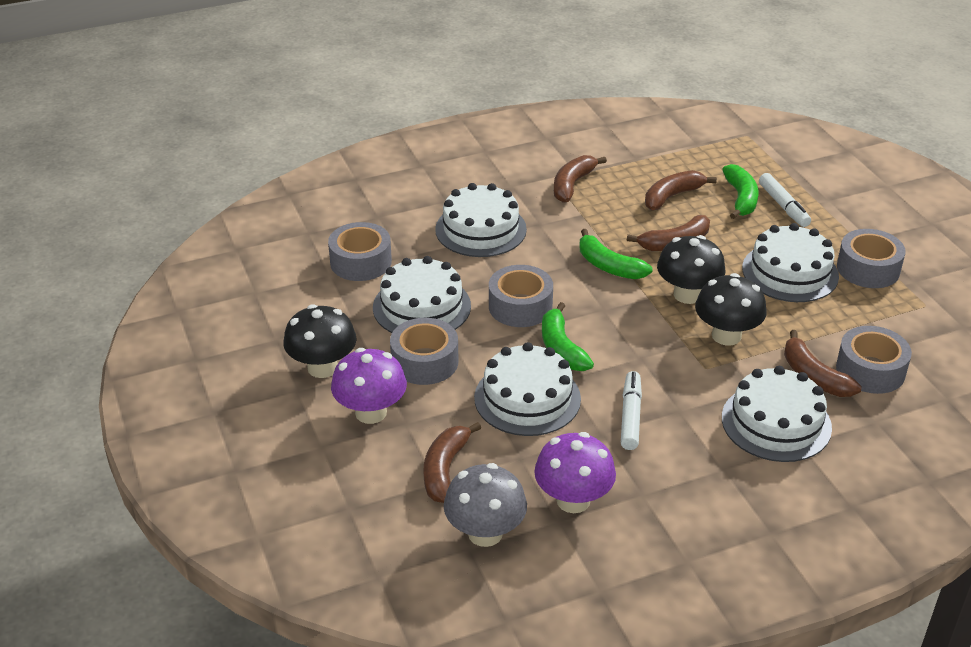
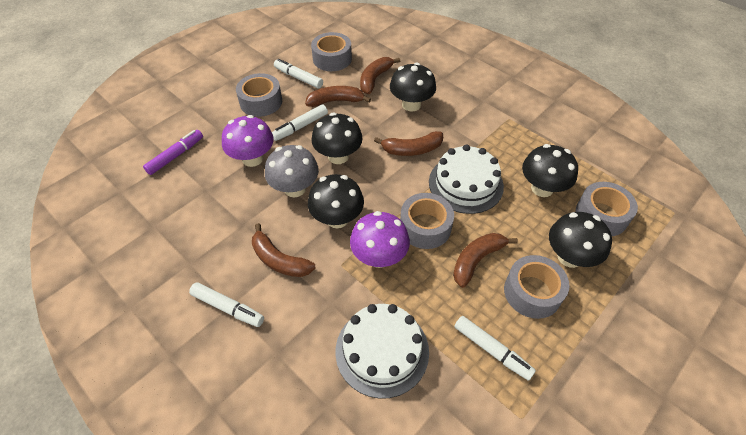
black mushroom: 3 -> 5
green banana: 3 -> 0
purple marker: 0 -> 1
white cake: 5 -> 2
white marker: 2 -> 4

